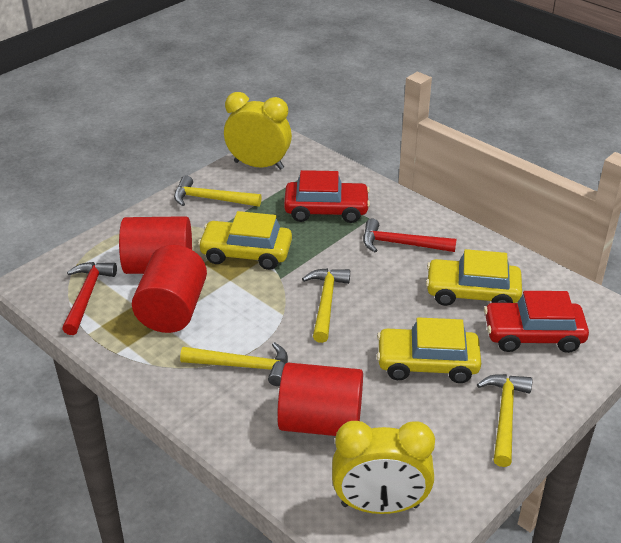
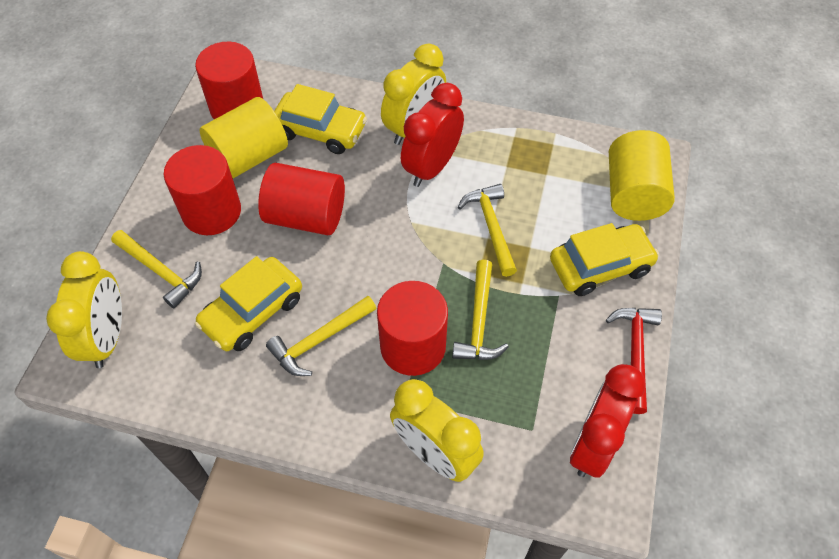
red car: 2 -> 0
red clock: 0 -> 2
red cylinder: 3 -> 4
red hammer: 2 -> 1
yellow clock: 2 -> 3
yellow cylinder: 0 -> 2

